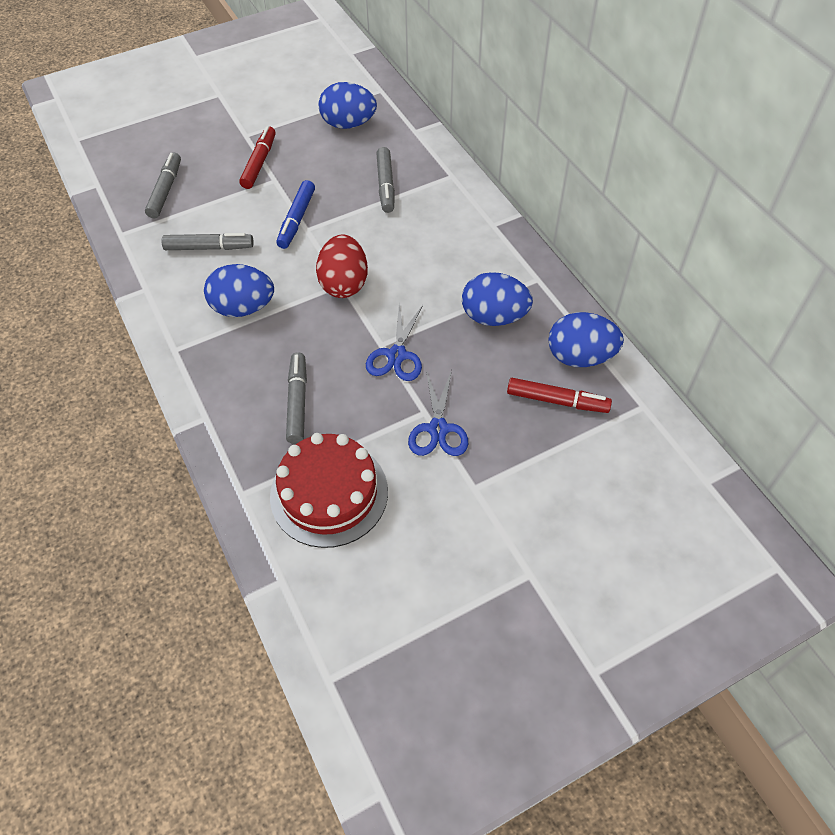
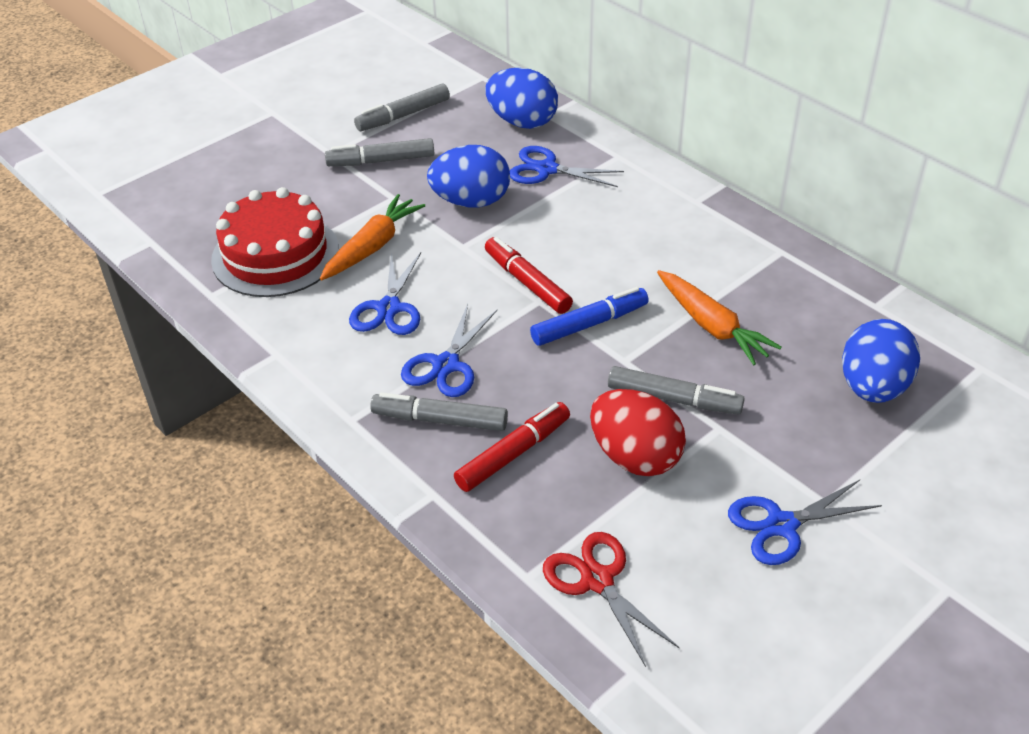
blue egg: 4 -> 3
blue scissors: 2 -> 4
orange carrot: 0 -> 2
red scissors: 0 -> 1

